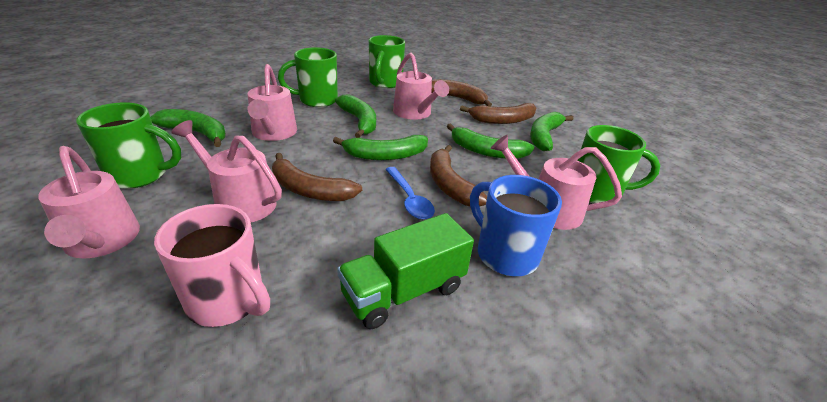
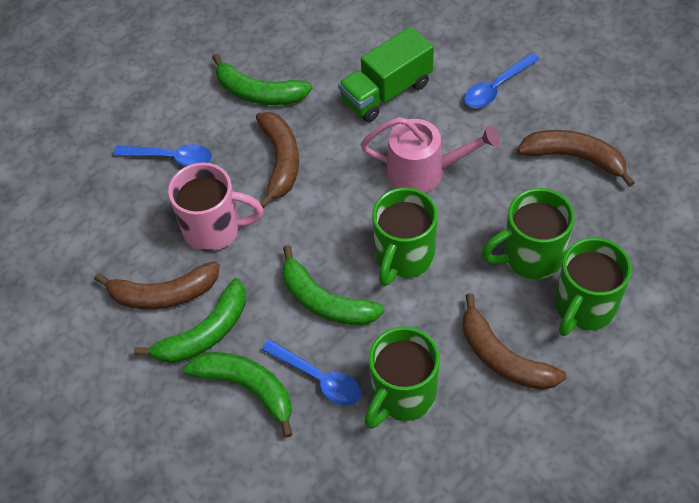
blue mug: 1 -> 0
blue spoon: 1 -> 3
green banana: 5 -> 4
pink watering can: 5 -> 1

